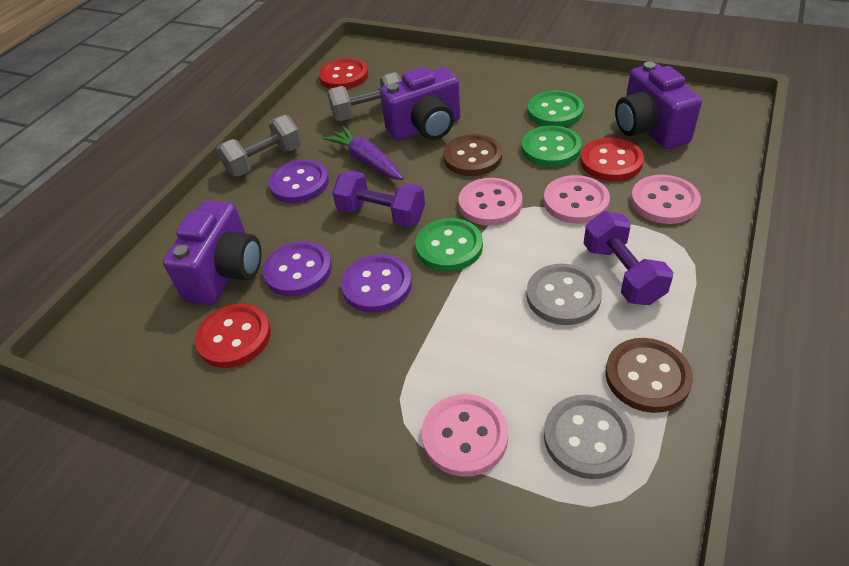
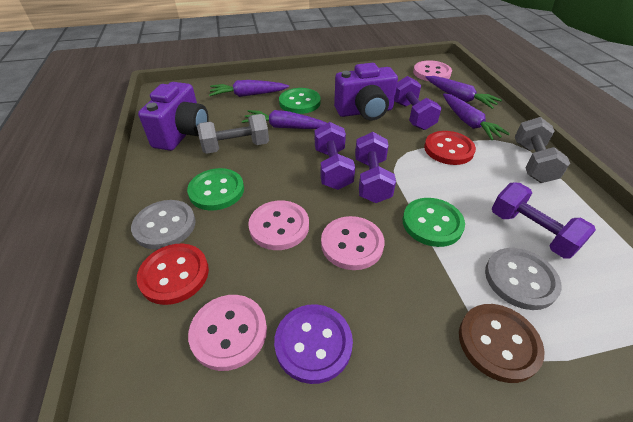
brown button: 2 -> 1
purple button: 3 -> 1
purple camera: 3 -> 2
purple carrot: 1 -> 4
purple dumbbell: 2 -> 4
red button: 3 -> 2

